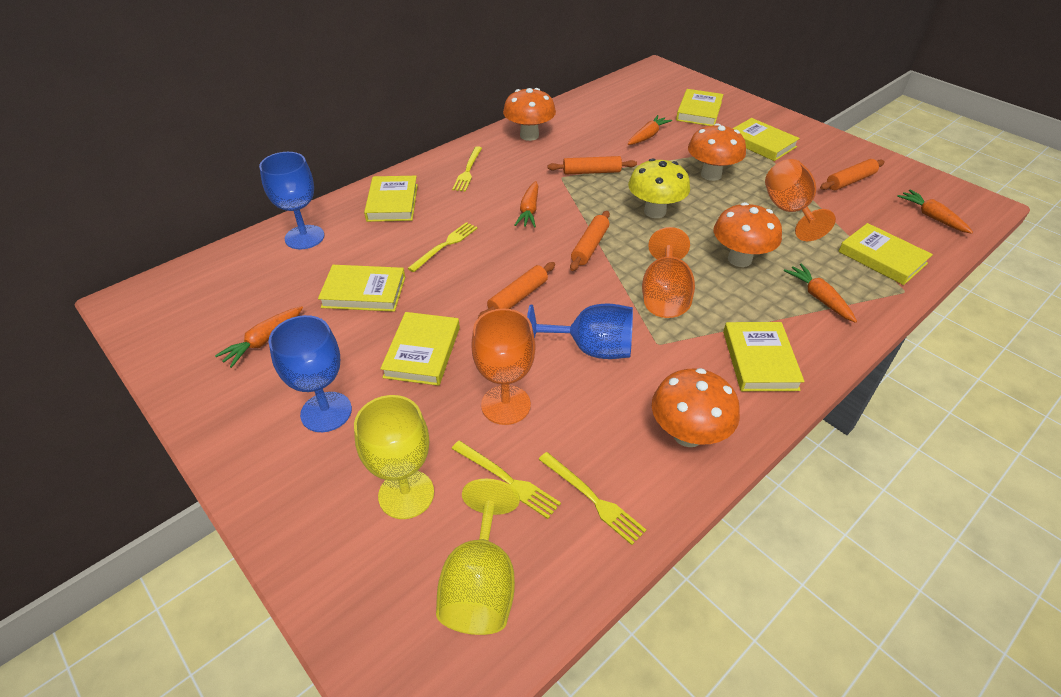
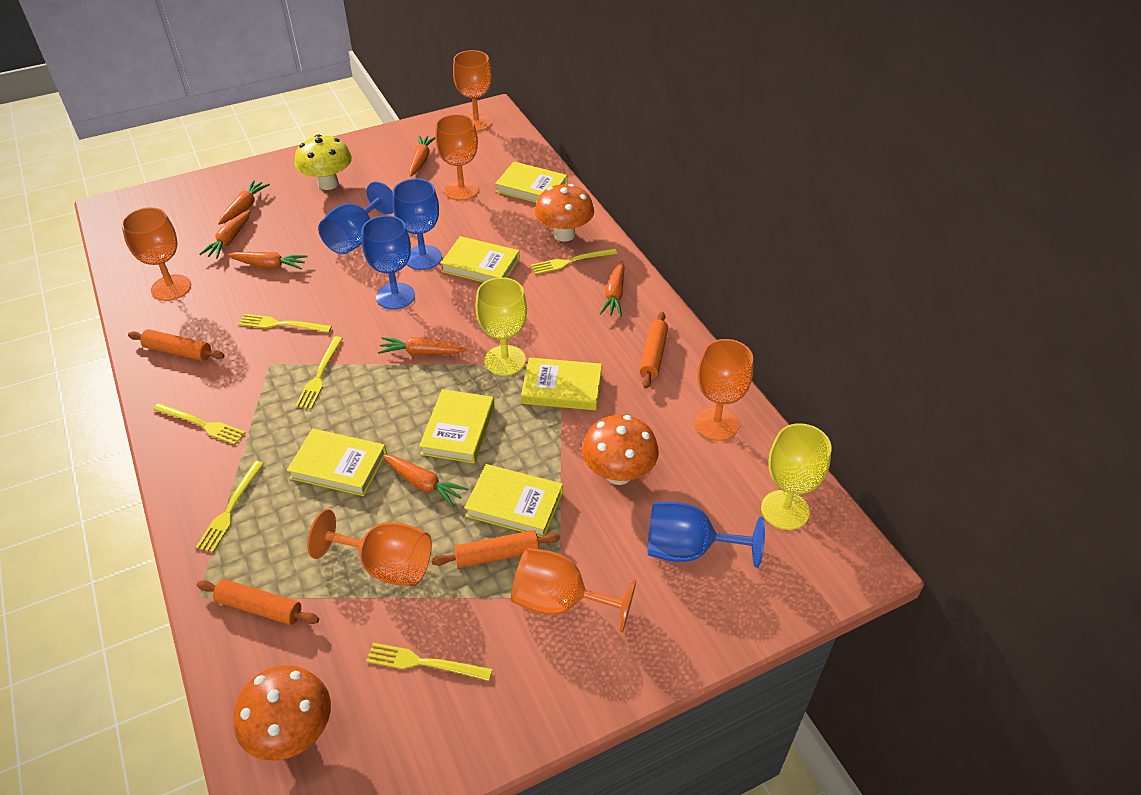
blue goblet: 3 -> 4
orange carrot: 5 -> 7
orange goblet: 3 -> 6
orange mushroom: 4 -> 3
yellow book: 7 -> 6
yellow fork: 4 -> 6

